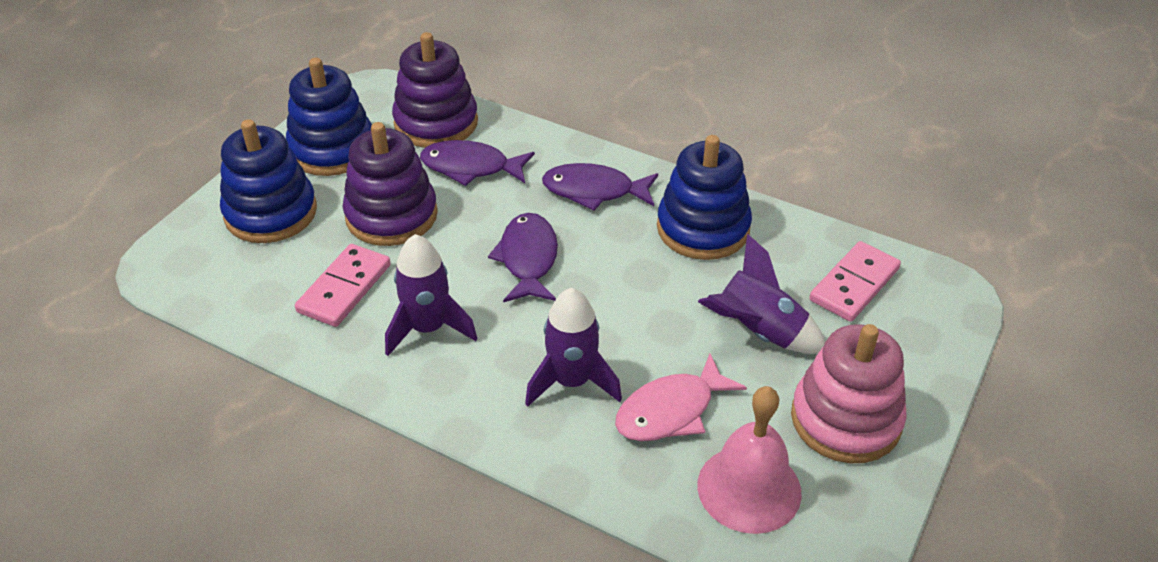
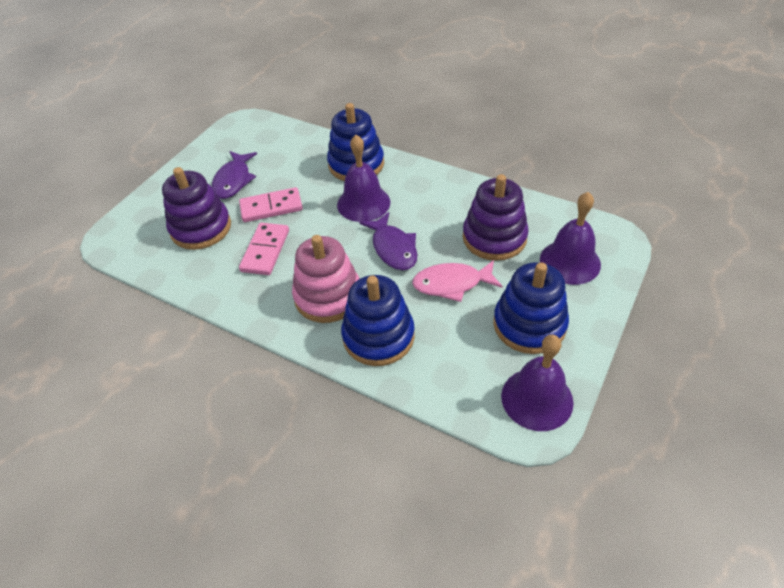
pink bell: 1 -> 0
purple bell: 0 -> 3
purple fish: 3 -> 2
purple rocket: 3 -> 0

